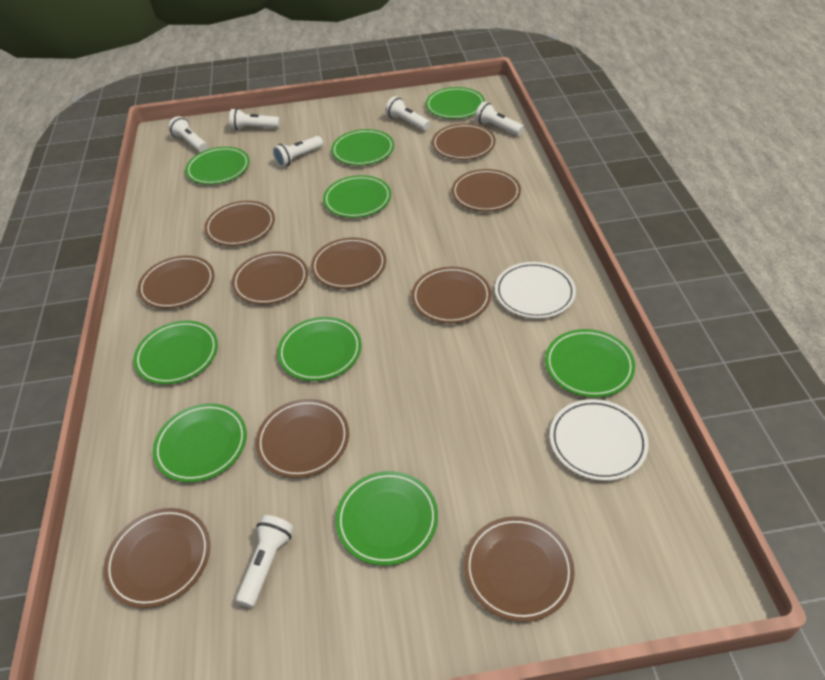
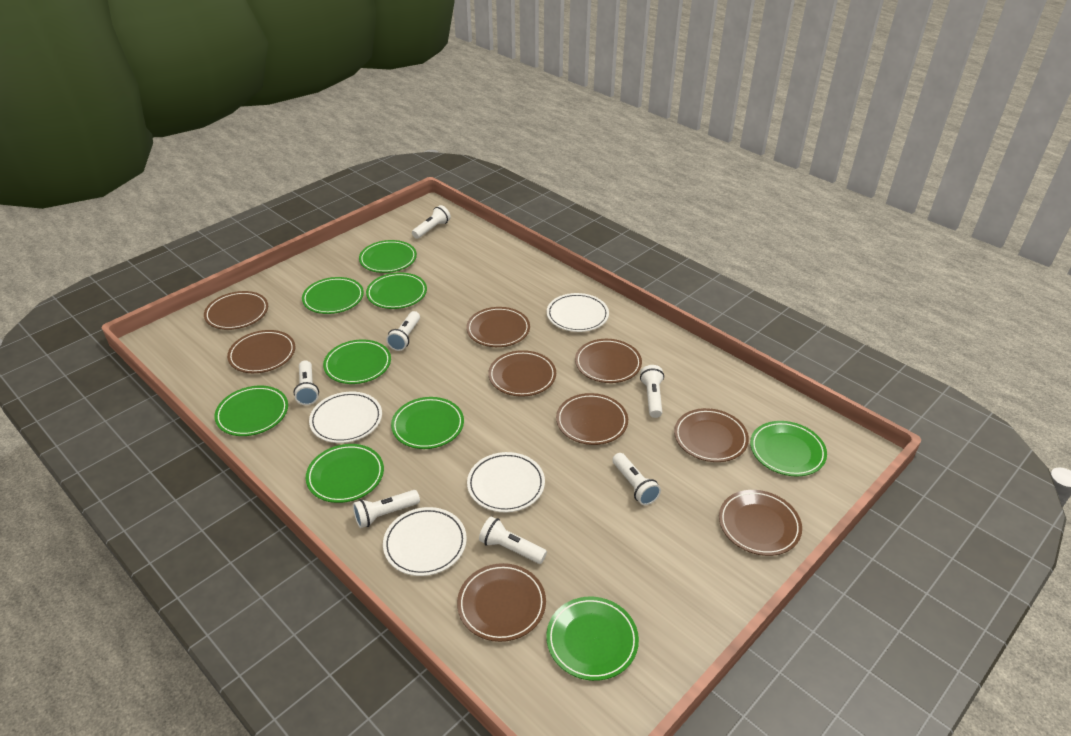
brown plate: 10 -> 9
white flashlight: 6 -> 7
white plate: 2 -> 4

